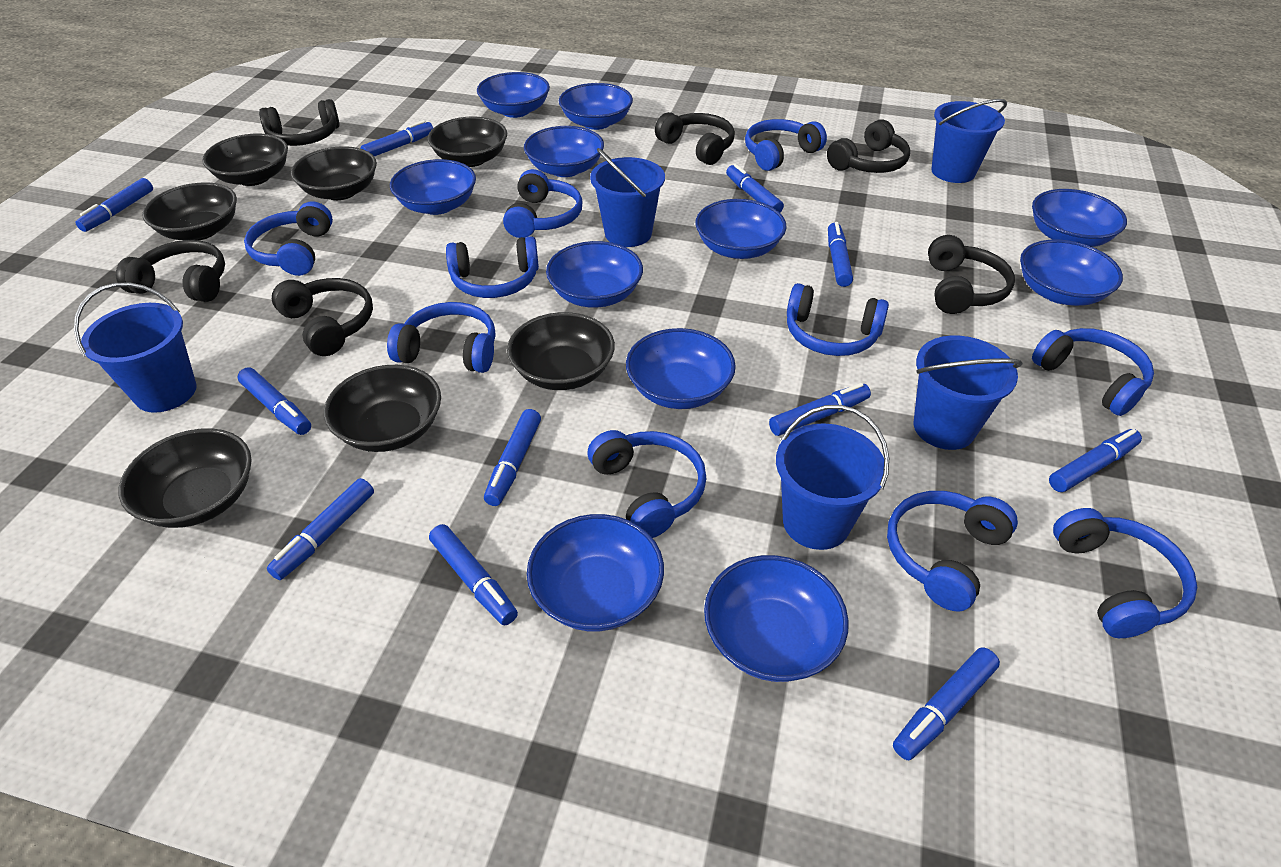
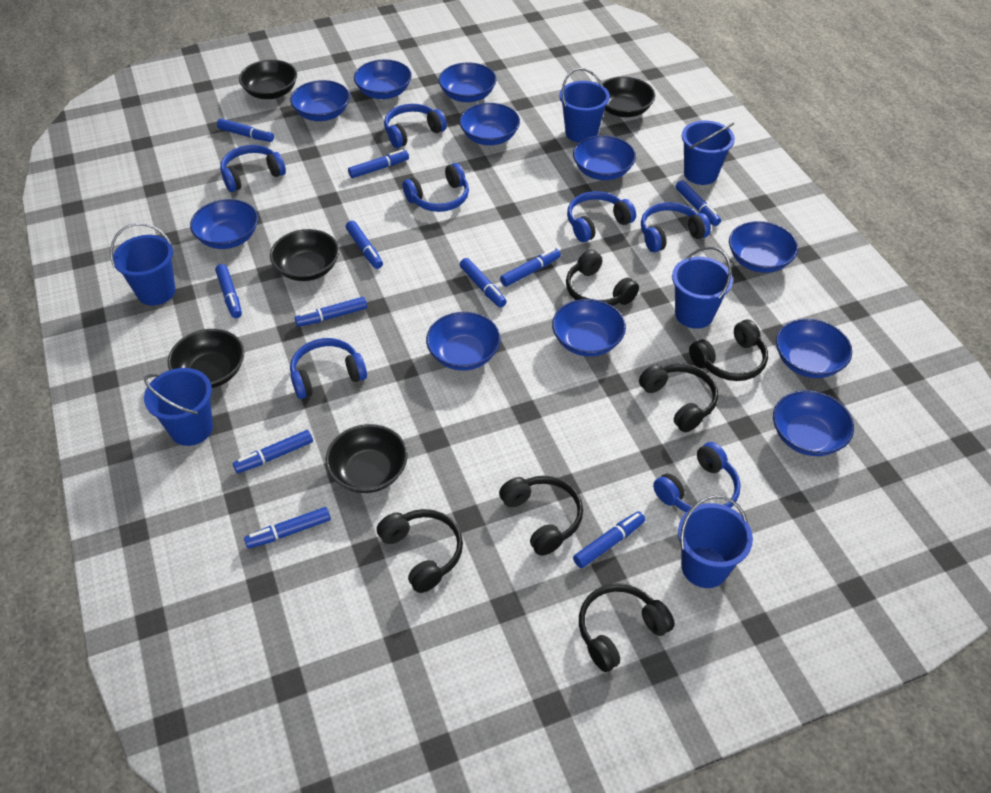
black bowl: 7 -> 5
blue bucket: 5 -> 6
blue headphones: 10 -> 7

